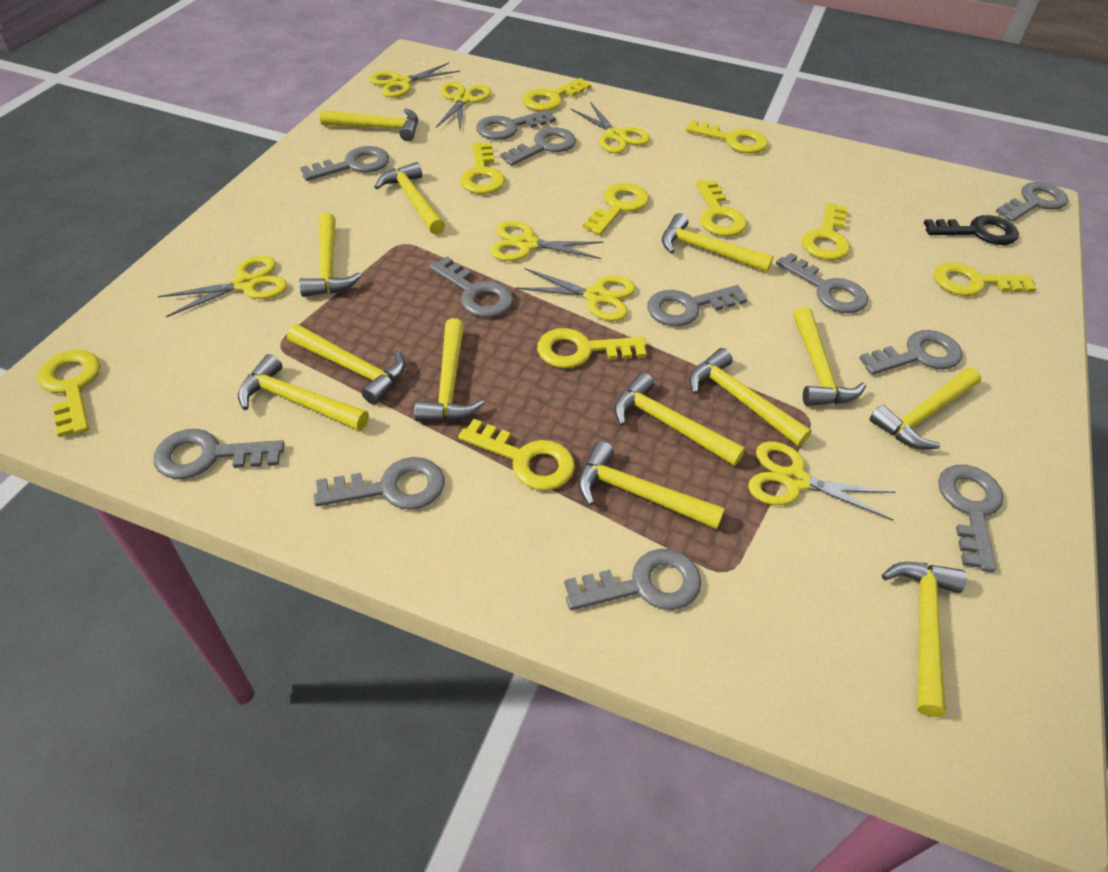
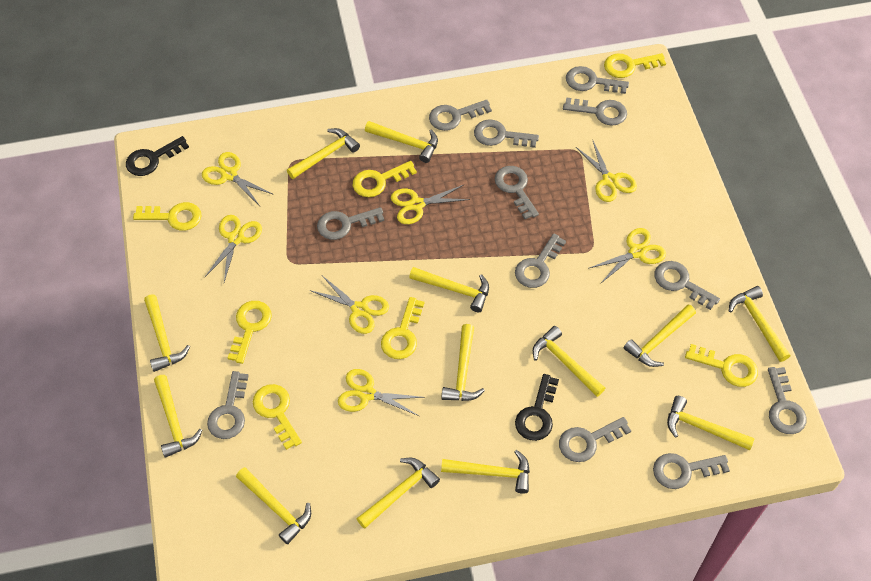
black key: 1 -> 2
yellow key: 10 -> 7

